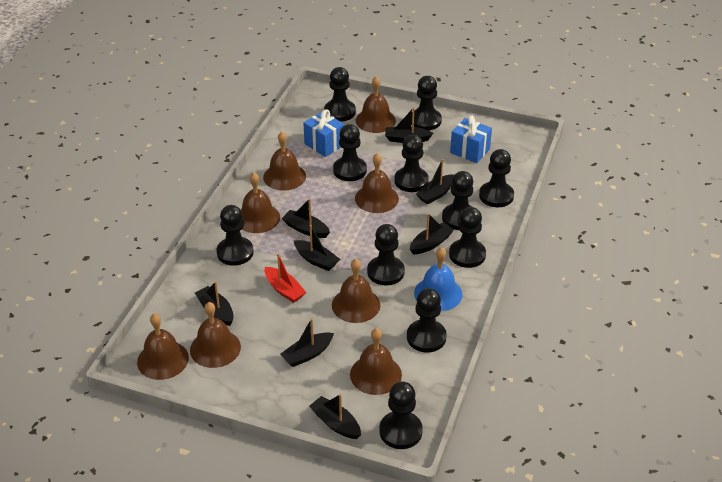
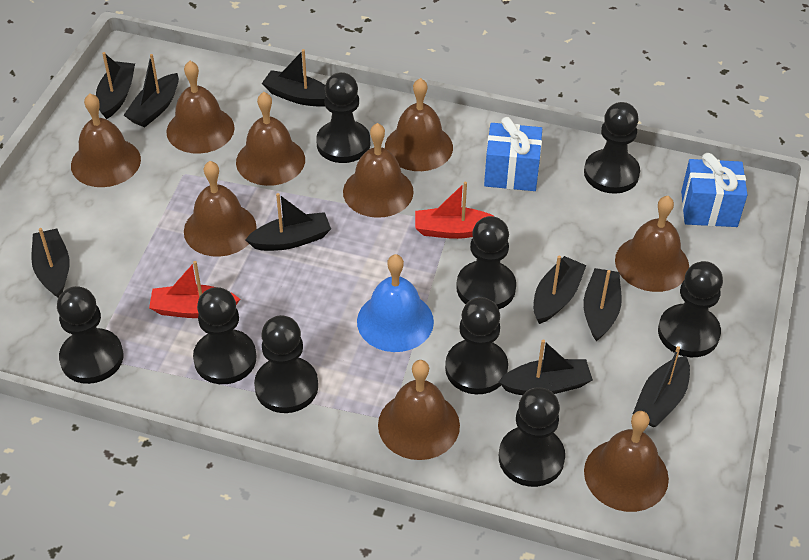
black boat: 8 -> 9
black pawn: 11 -> 9
brown bell: 8 -> 9
red boat: 1 -> 2

